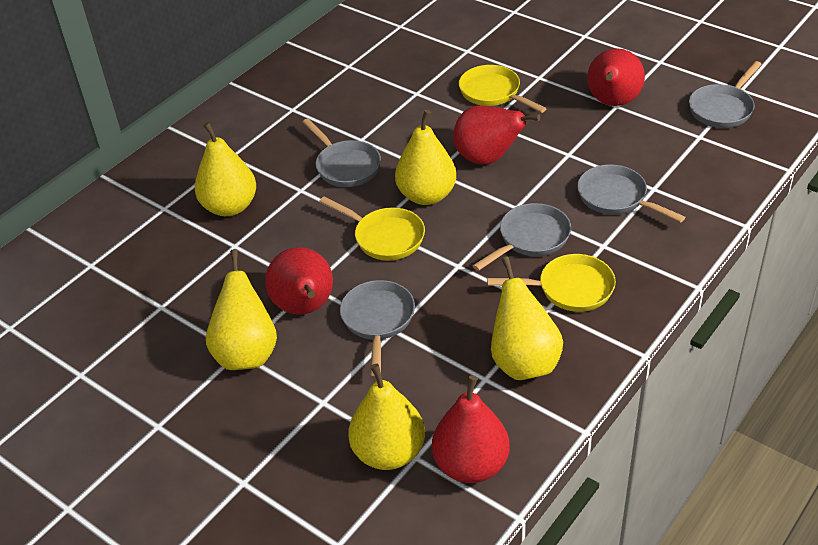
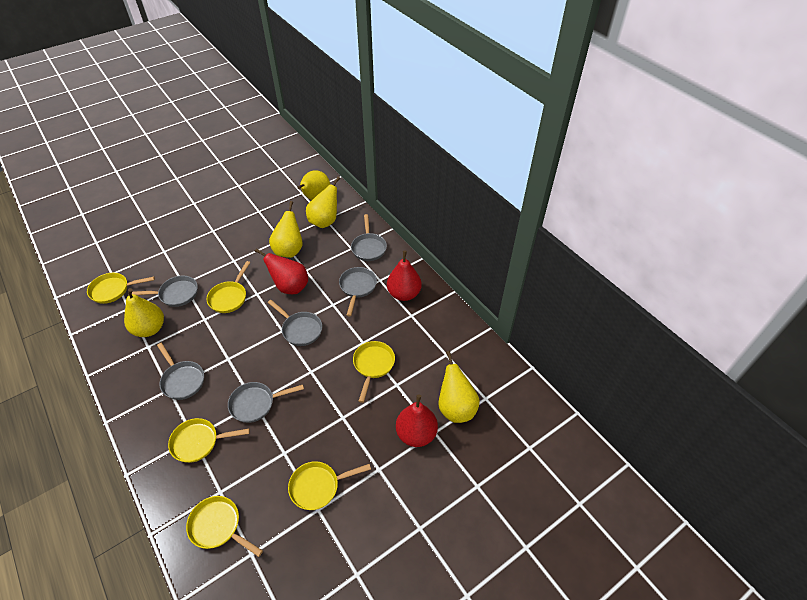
grey pan: 5 -> 6
red pear: 4 -> 3
yellow pan: 3 -> 6

